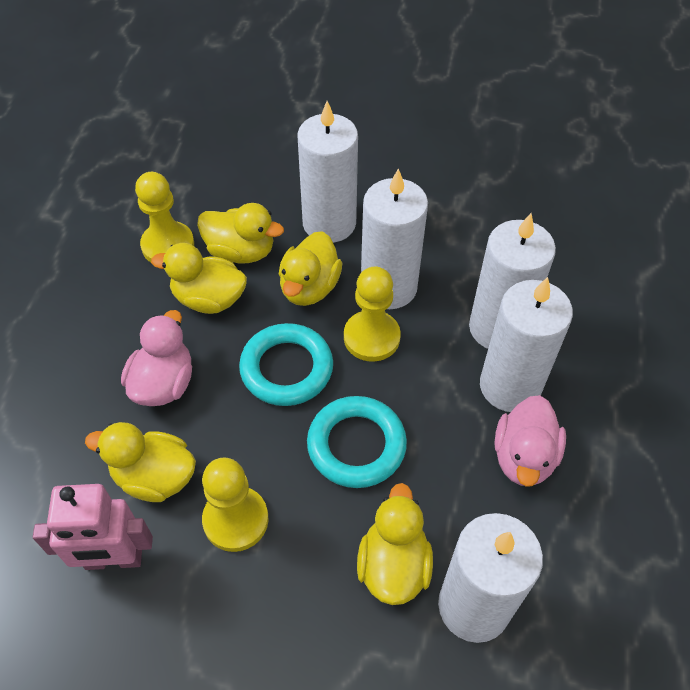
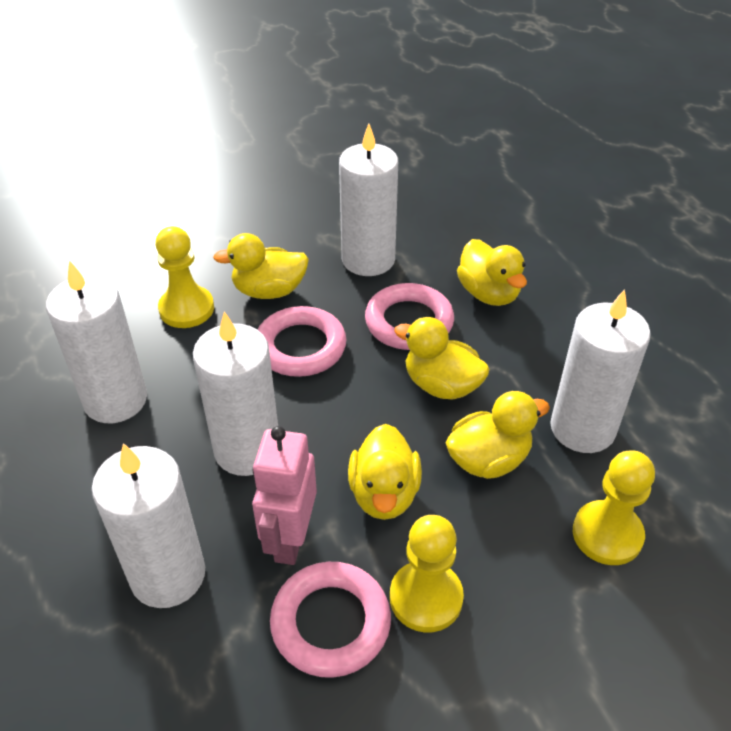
pink duck: 2 -> 0
pink ring: 0 -> 3
turquoise ring: 2 -> 0

